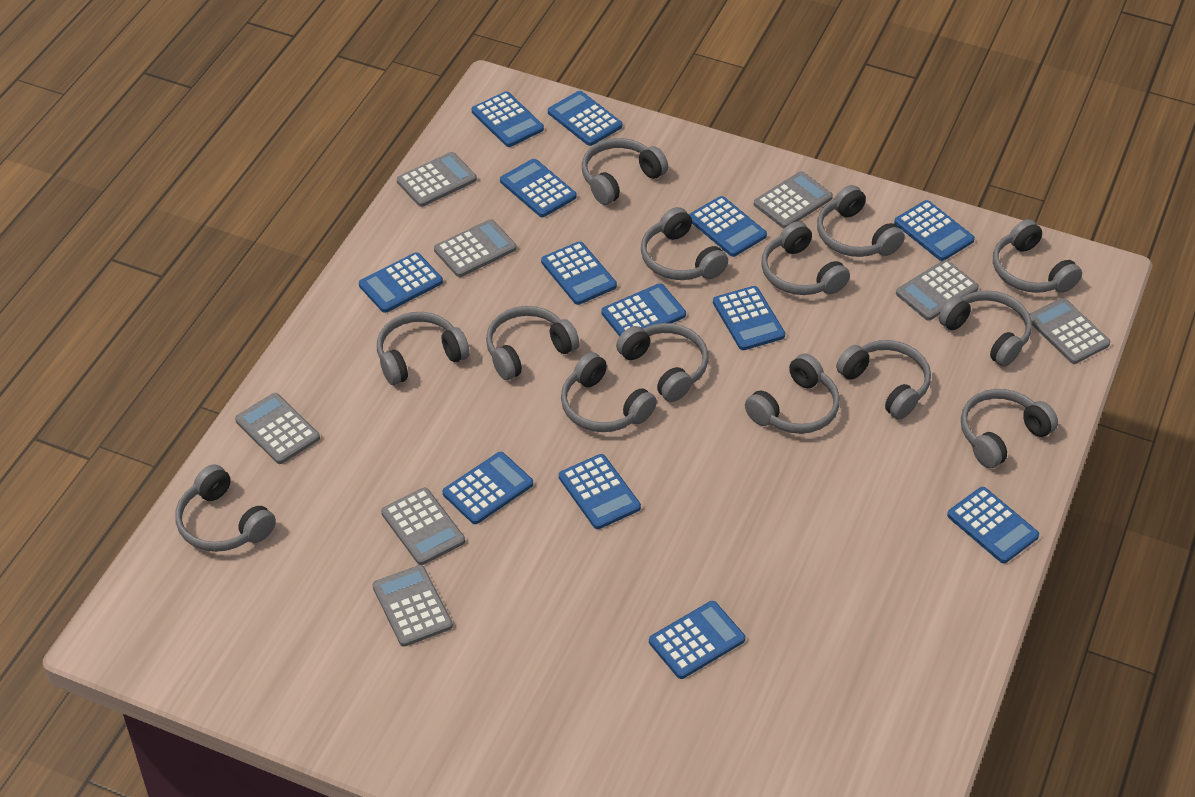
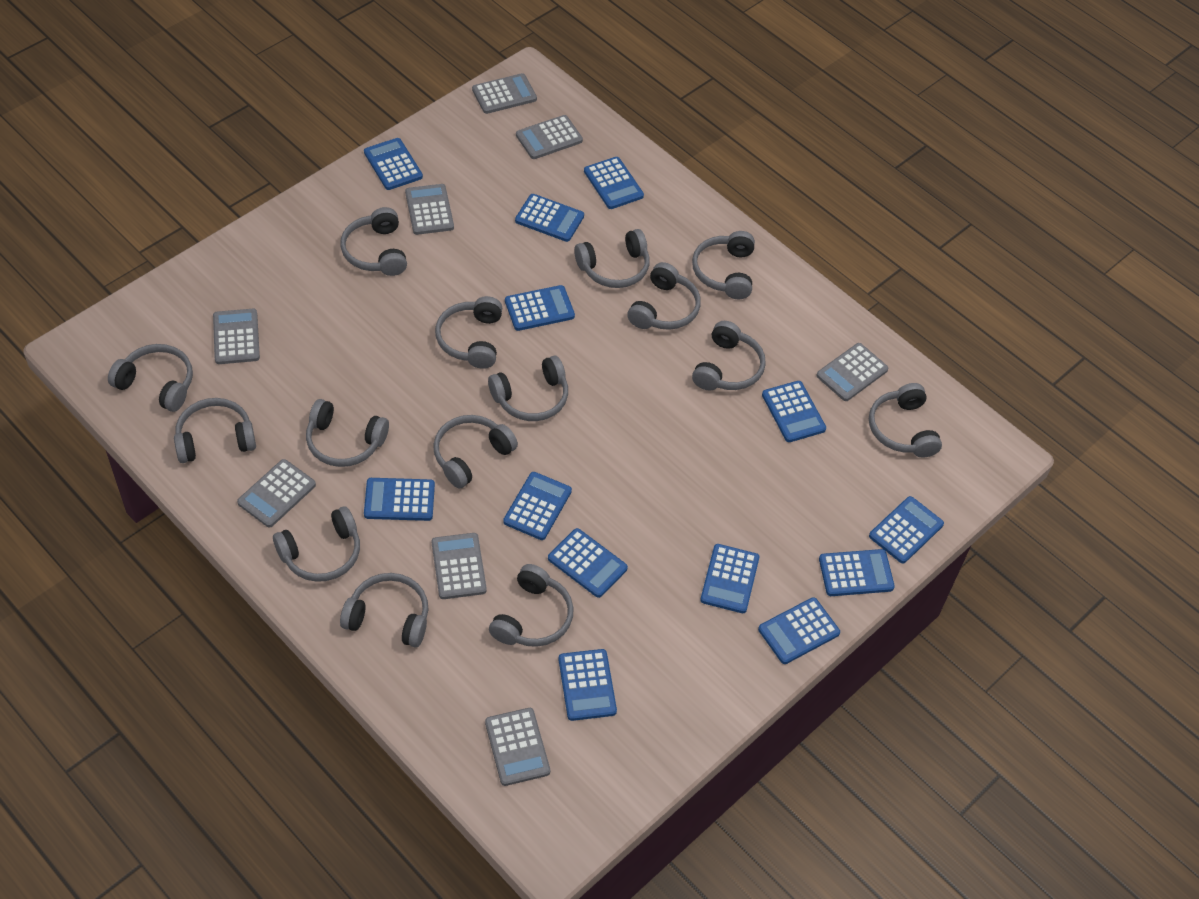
grey headphones: 14 -> 15

